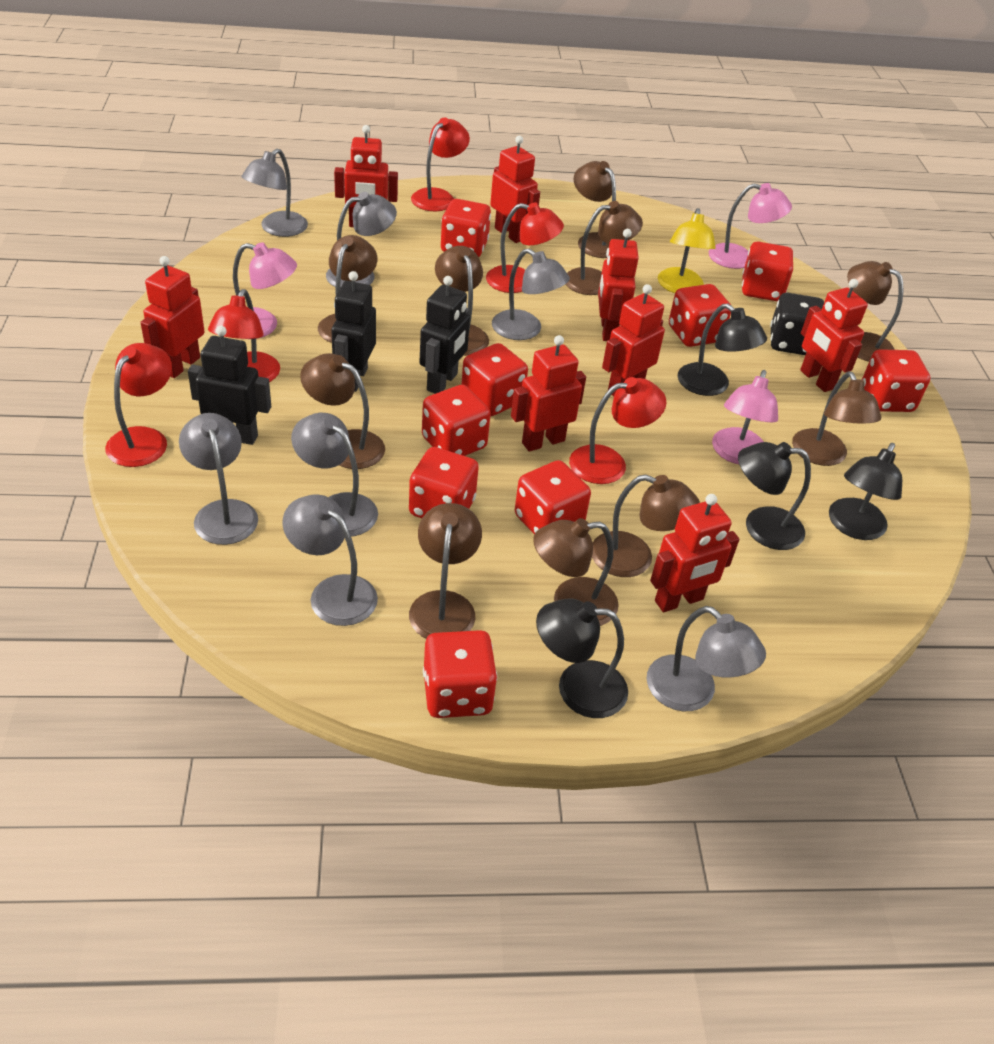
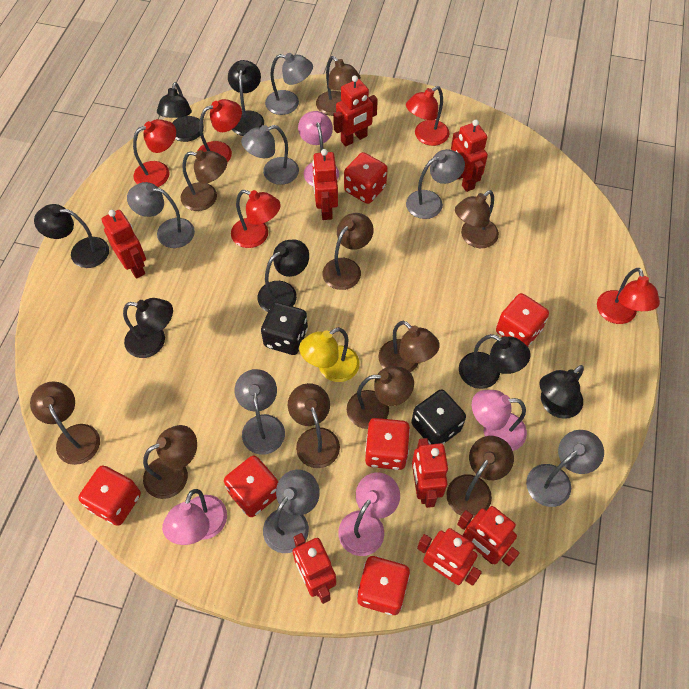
black dice: 1 -> 2
black lamp: 4 -> 7
black robot: 3 -> 0
pink lamp: 3 -> 4
red dice: 9 -> 6

